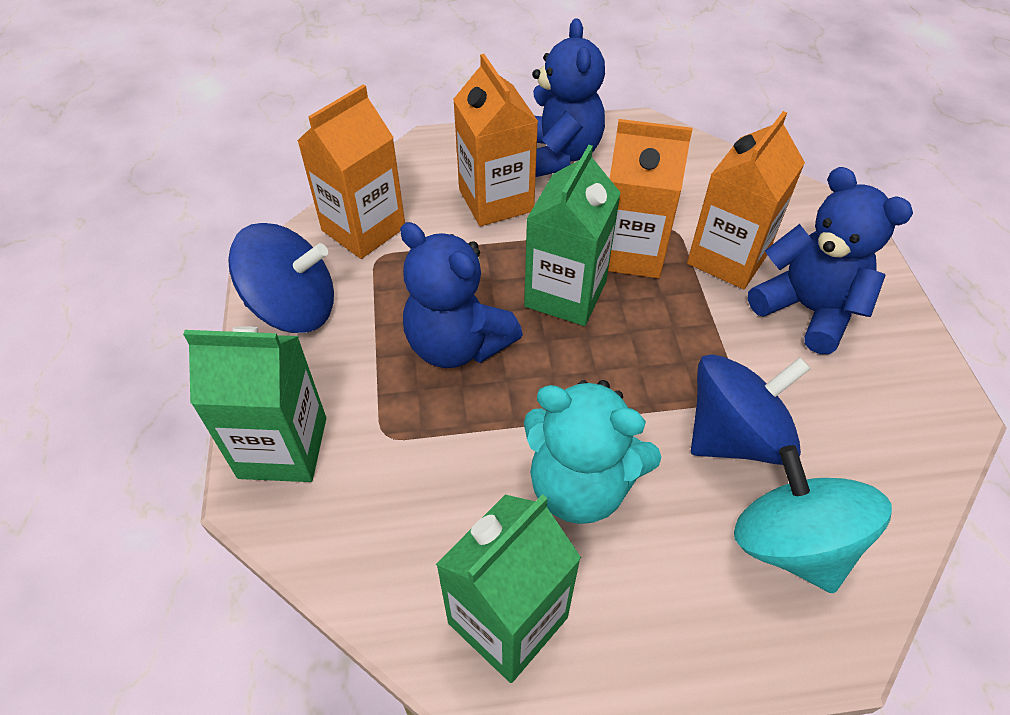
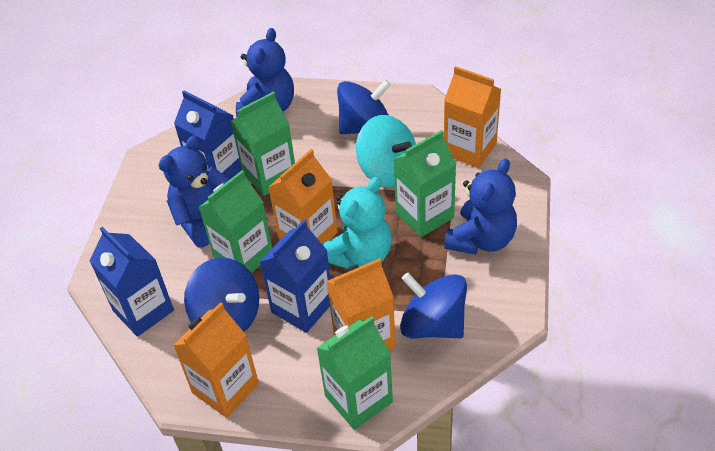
blue carton: 0 -> 3
blue spinning top: 2 -> 3
green carton: 3 -> 4

